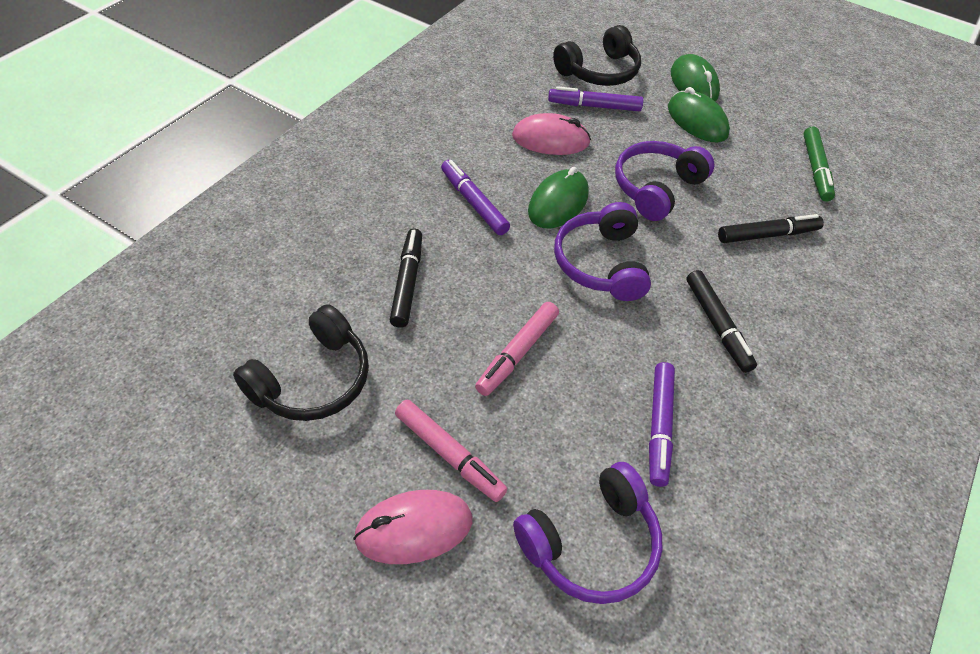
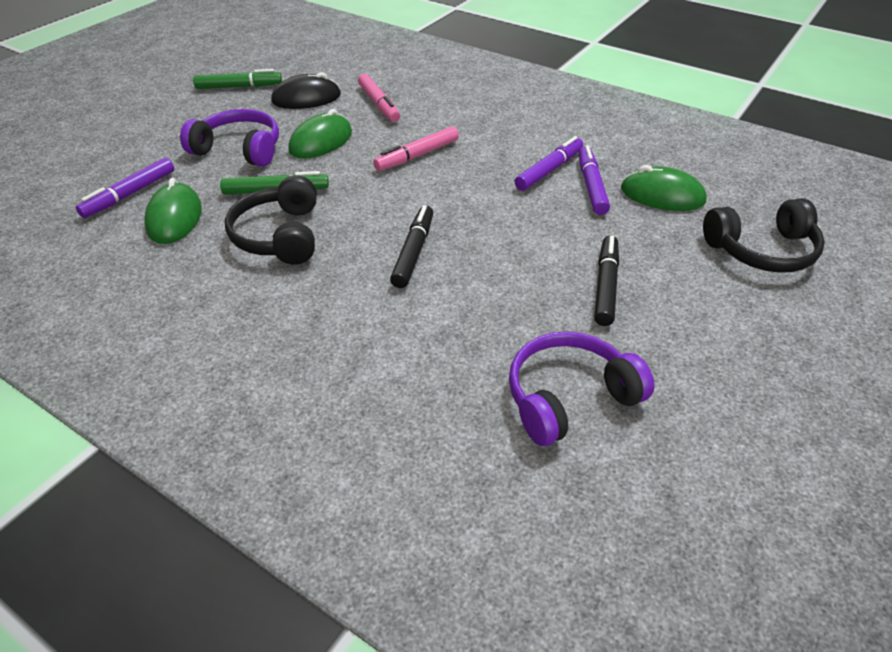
black marker: 3 -> 2
black mouse: 0 -> 1
green marker: 1 -> 2
pink mouse: 2 -> 0
purple headphones: 3 -> 2

